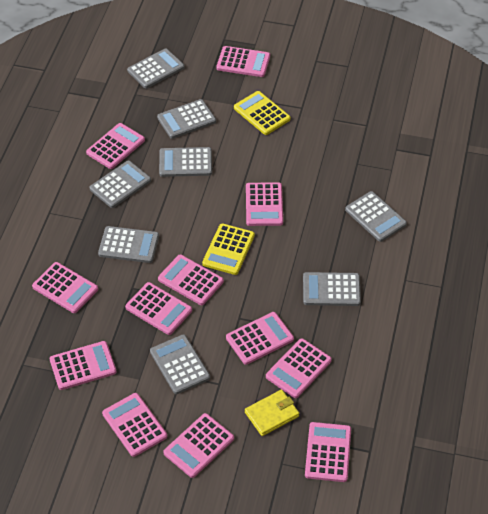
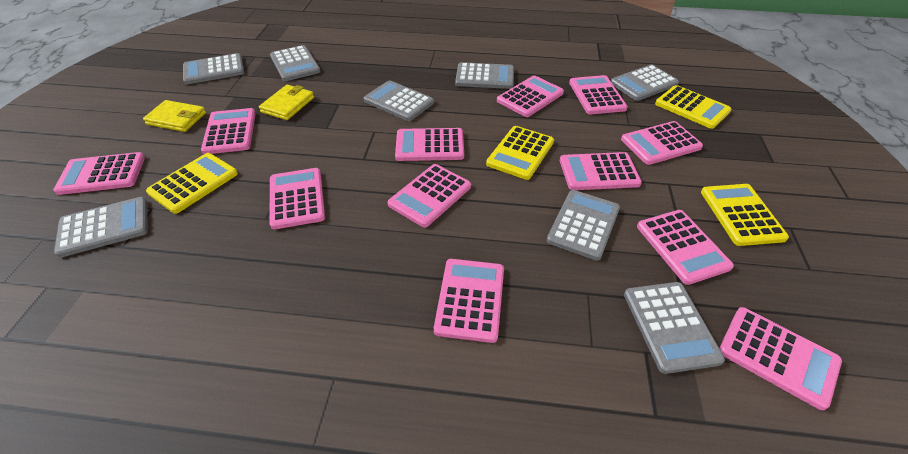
yellow calculator: 2 -> 4
yellow wallet: 1 -> 2

